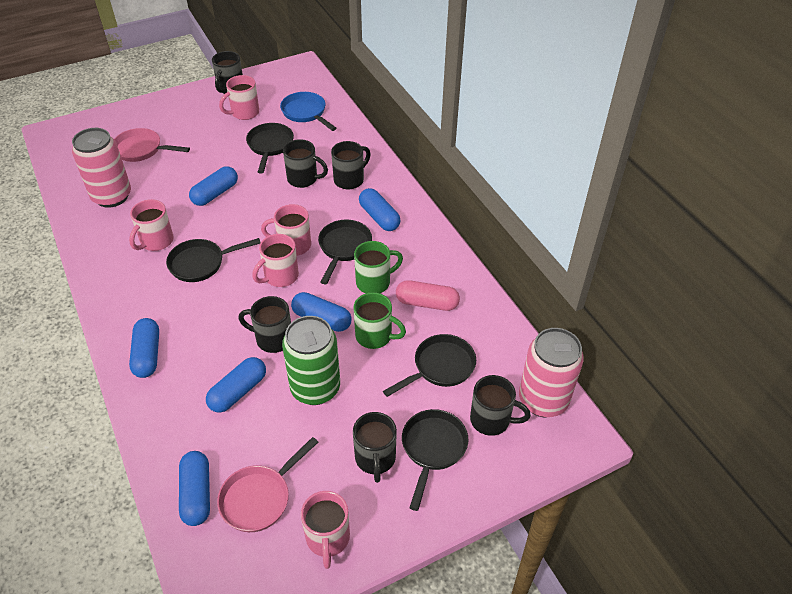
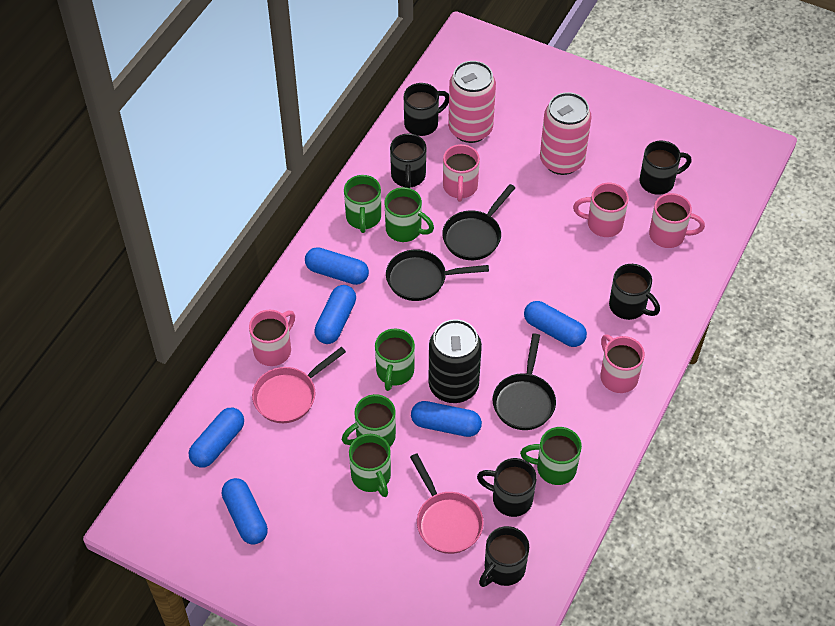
black can: 0 -> 1
black pan: 5 -> 3
blue pan: 1 -> 0
green can: 1 -> 0
green mug: 2 -> 6
pink capsule: 1 -> 0

